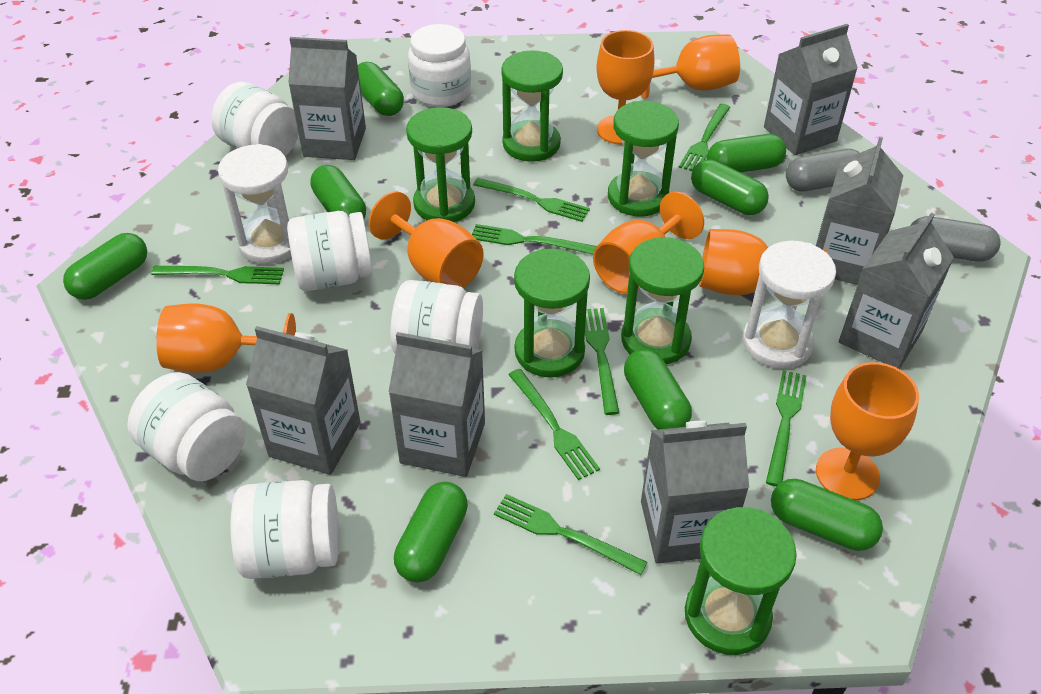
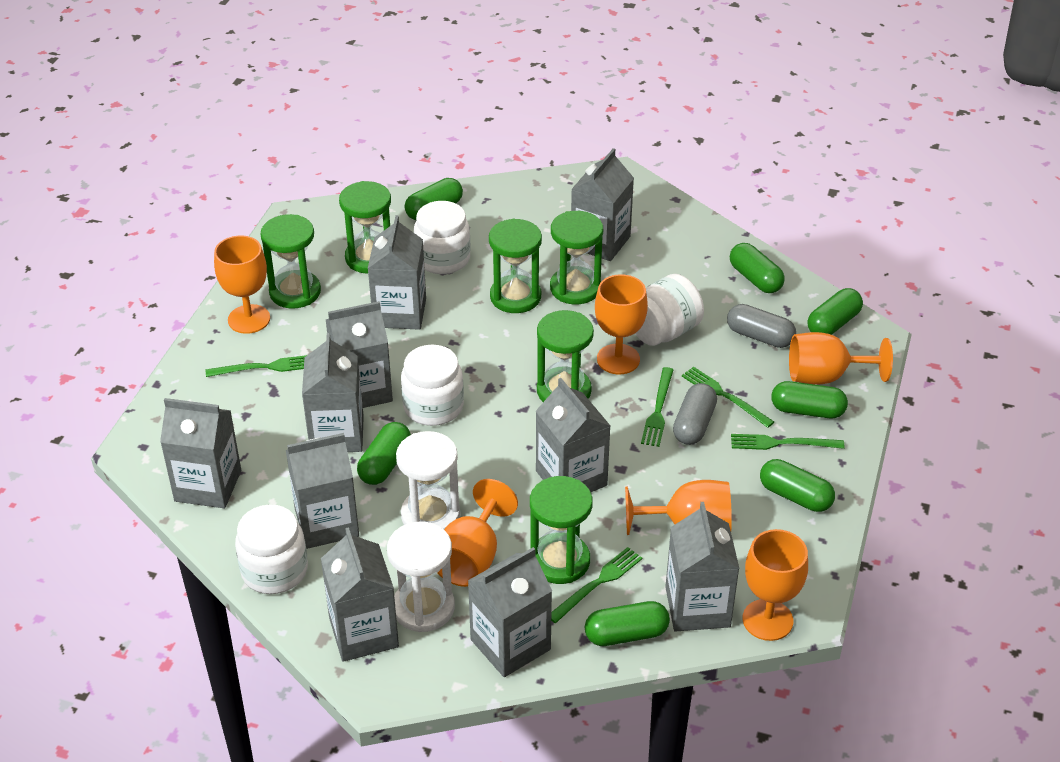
green capsule: 8 -> 7
green fork: 8 -> 5
grey carton: 7 -> 10
orange goblet: 7 -> 6
white jar: 6 -> 4

